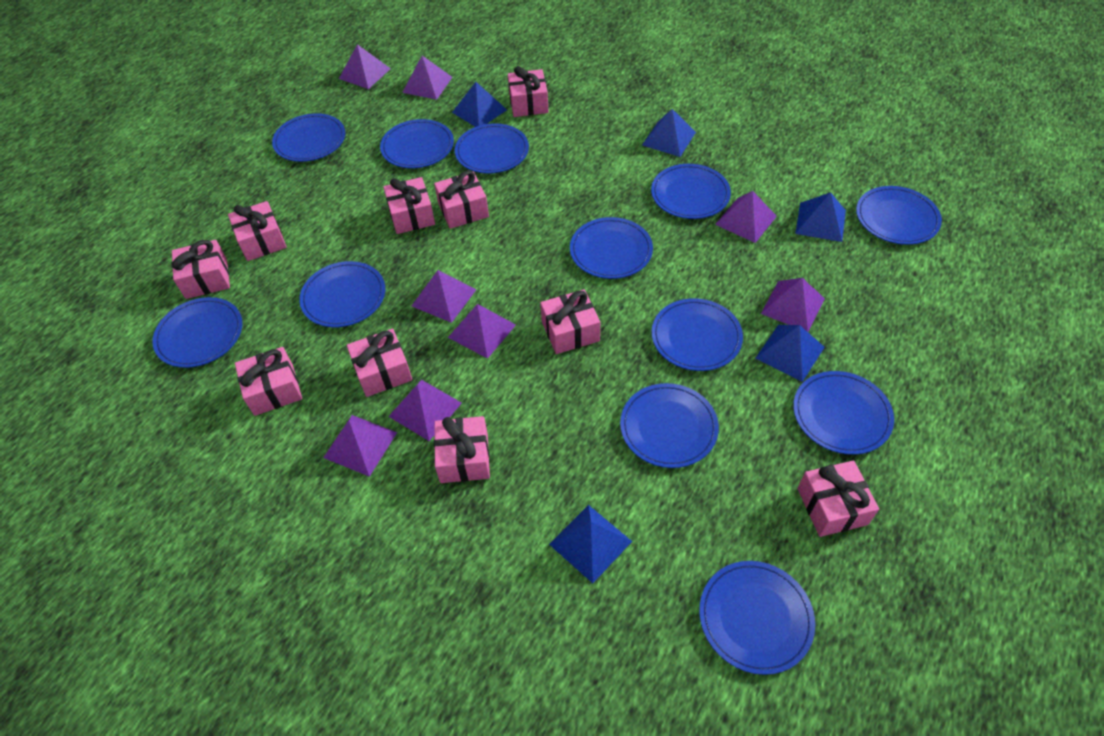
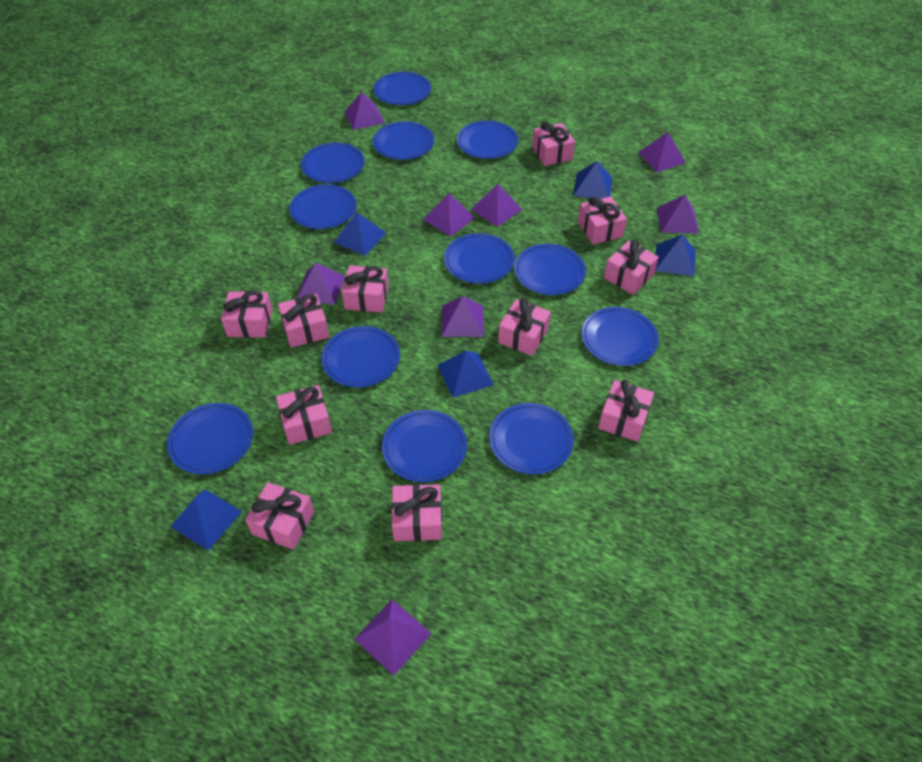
pink gift: 10 -> 11

